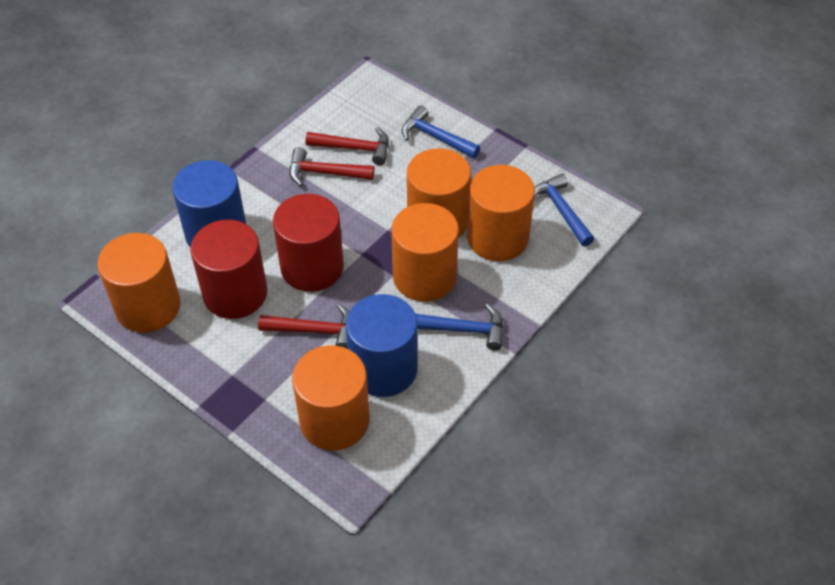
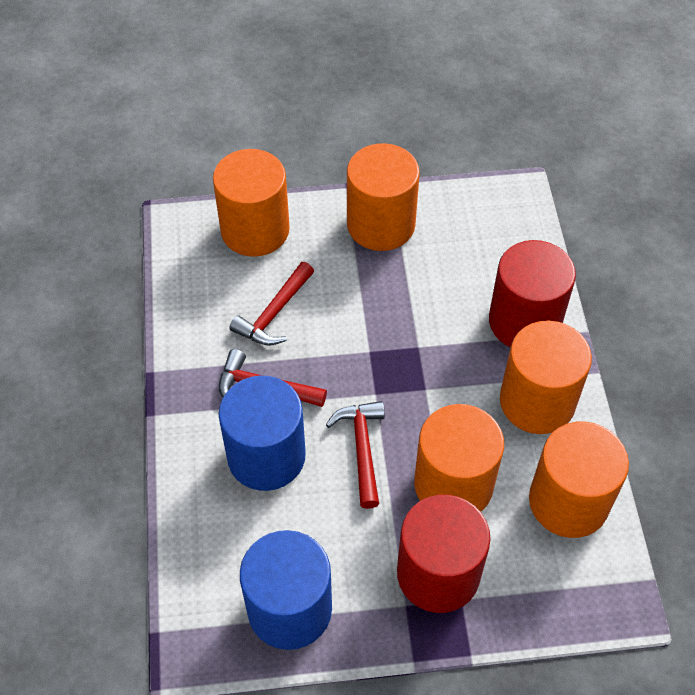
blue hammer: 3 -> 0

